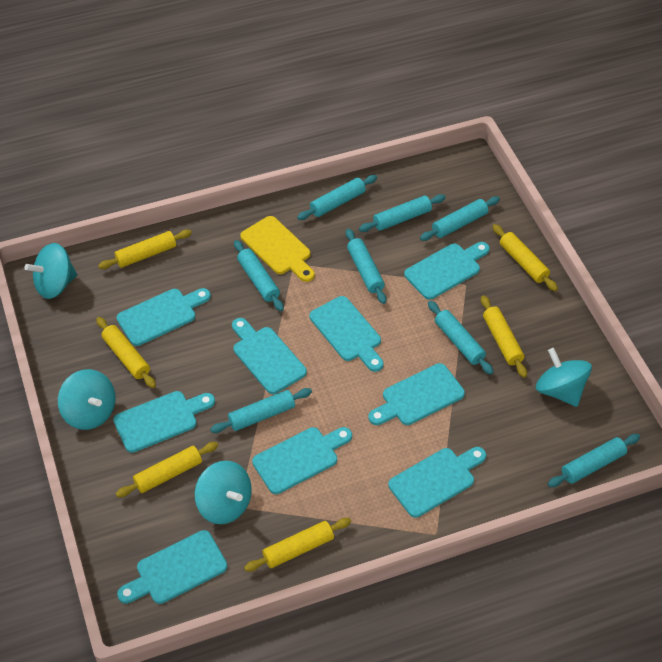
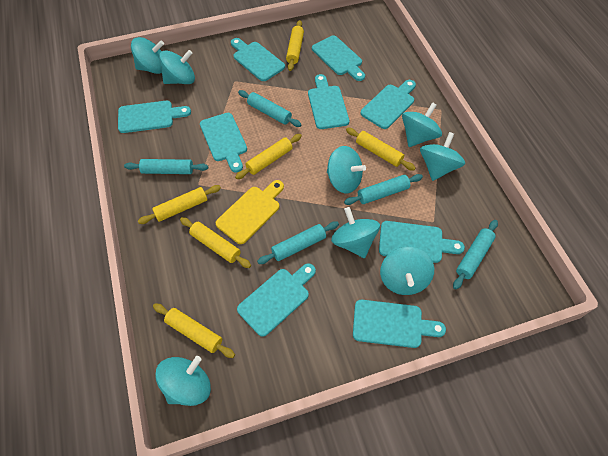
turquoise rolling pin: 8 -> 5
turquoise spinning top: 4 -> 8

